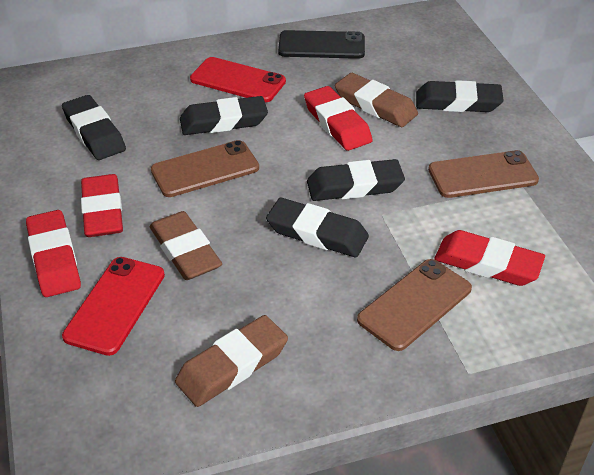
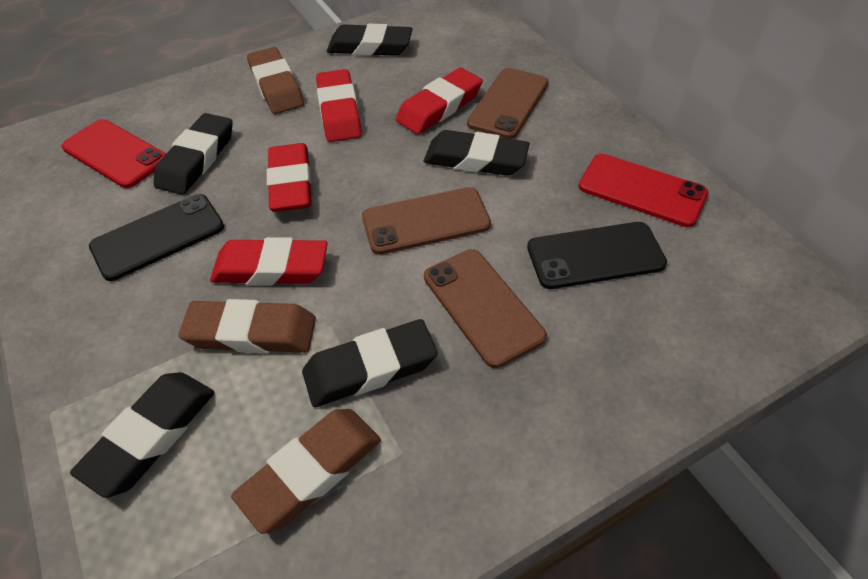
black phone: 1 -> 2

